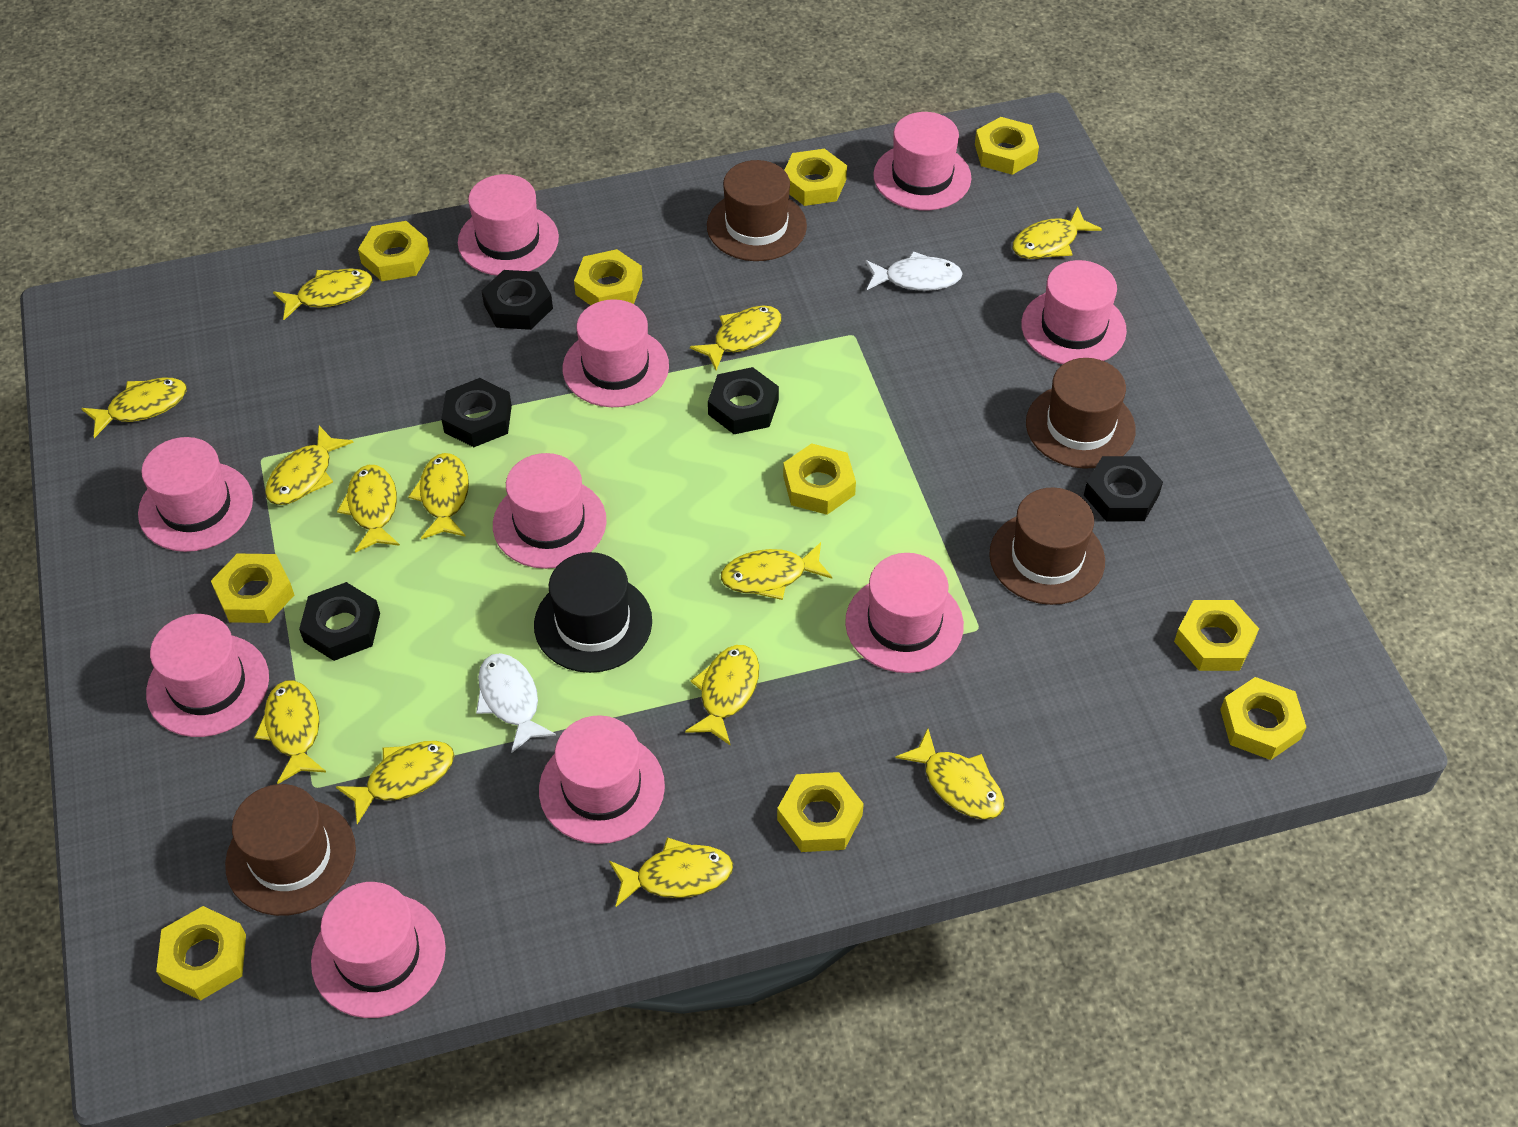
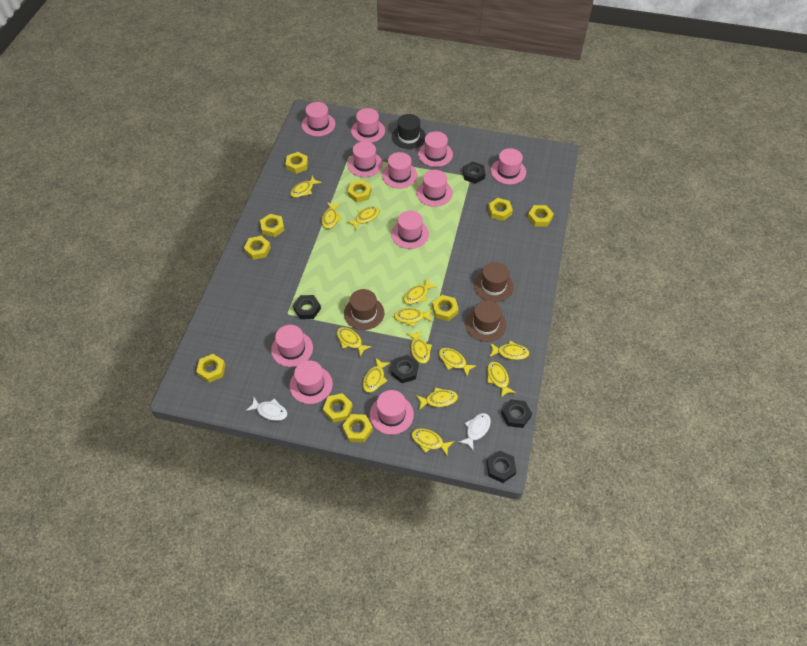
brown hat: 4 -> 3
pink hat: 10 -> 11

